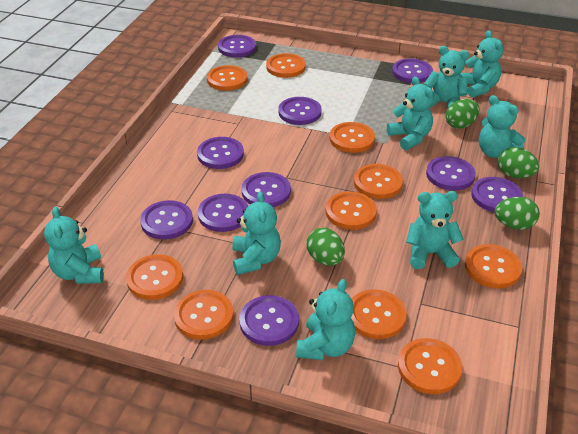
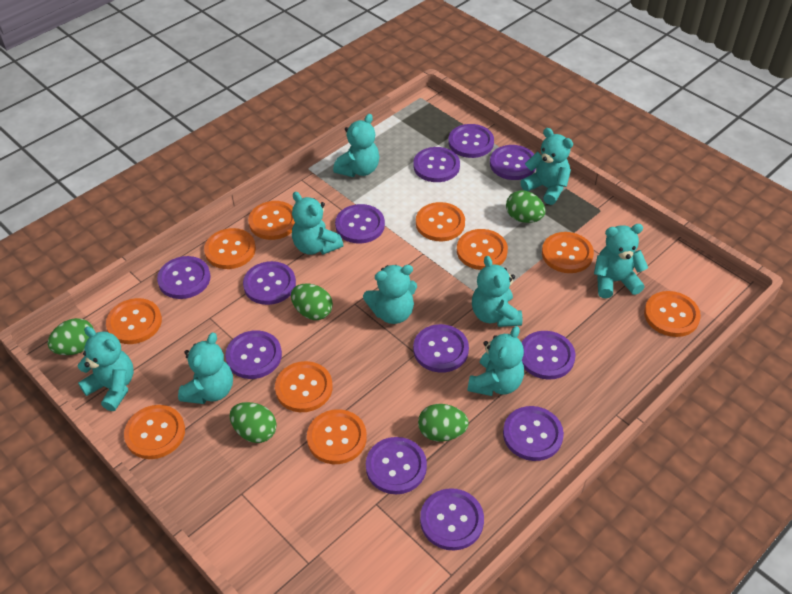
green egg: 4 -> 5
purple button: 10 -> 12
turquoise teddy bear: 8 -> 9

